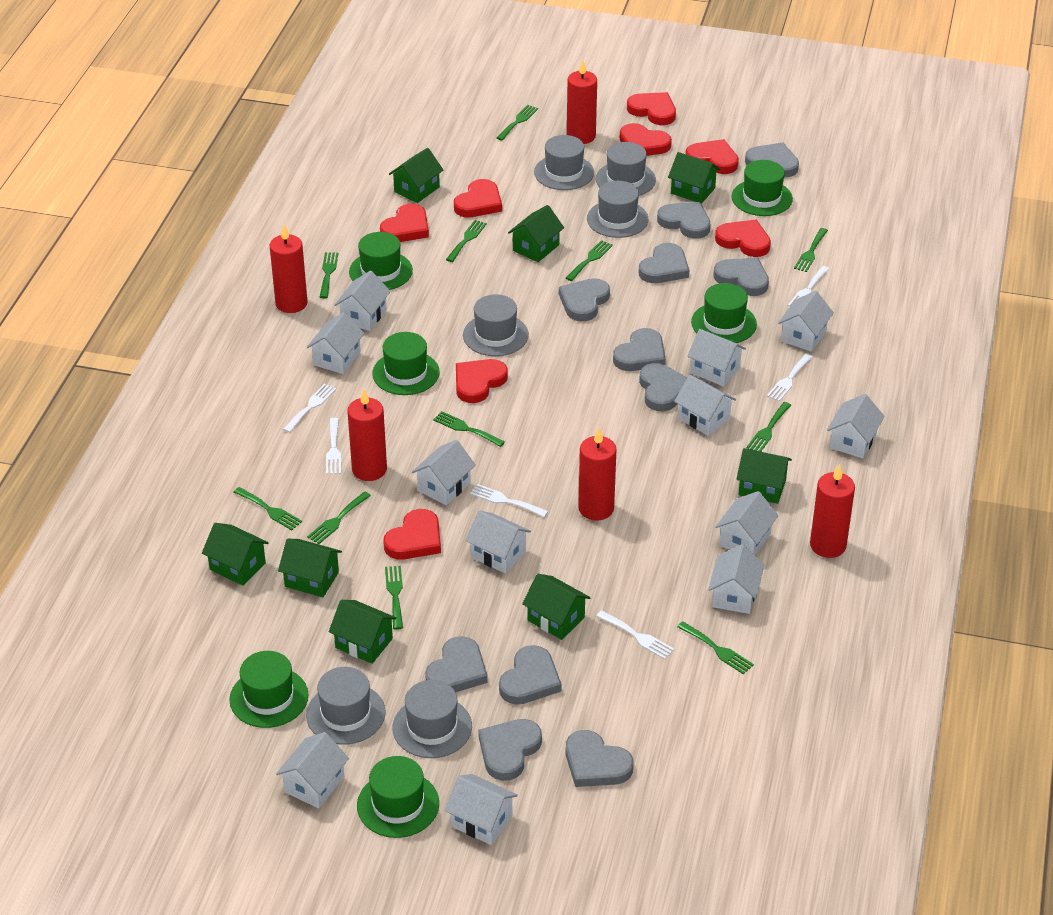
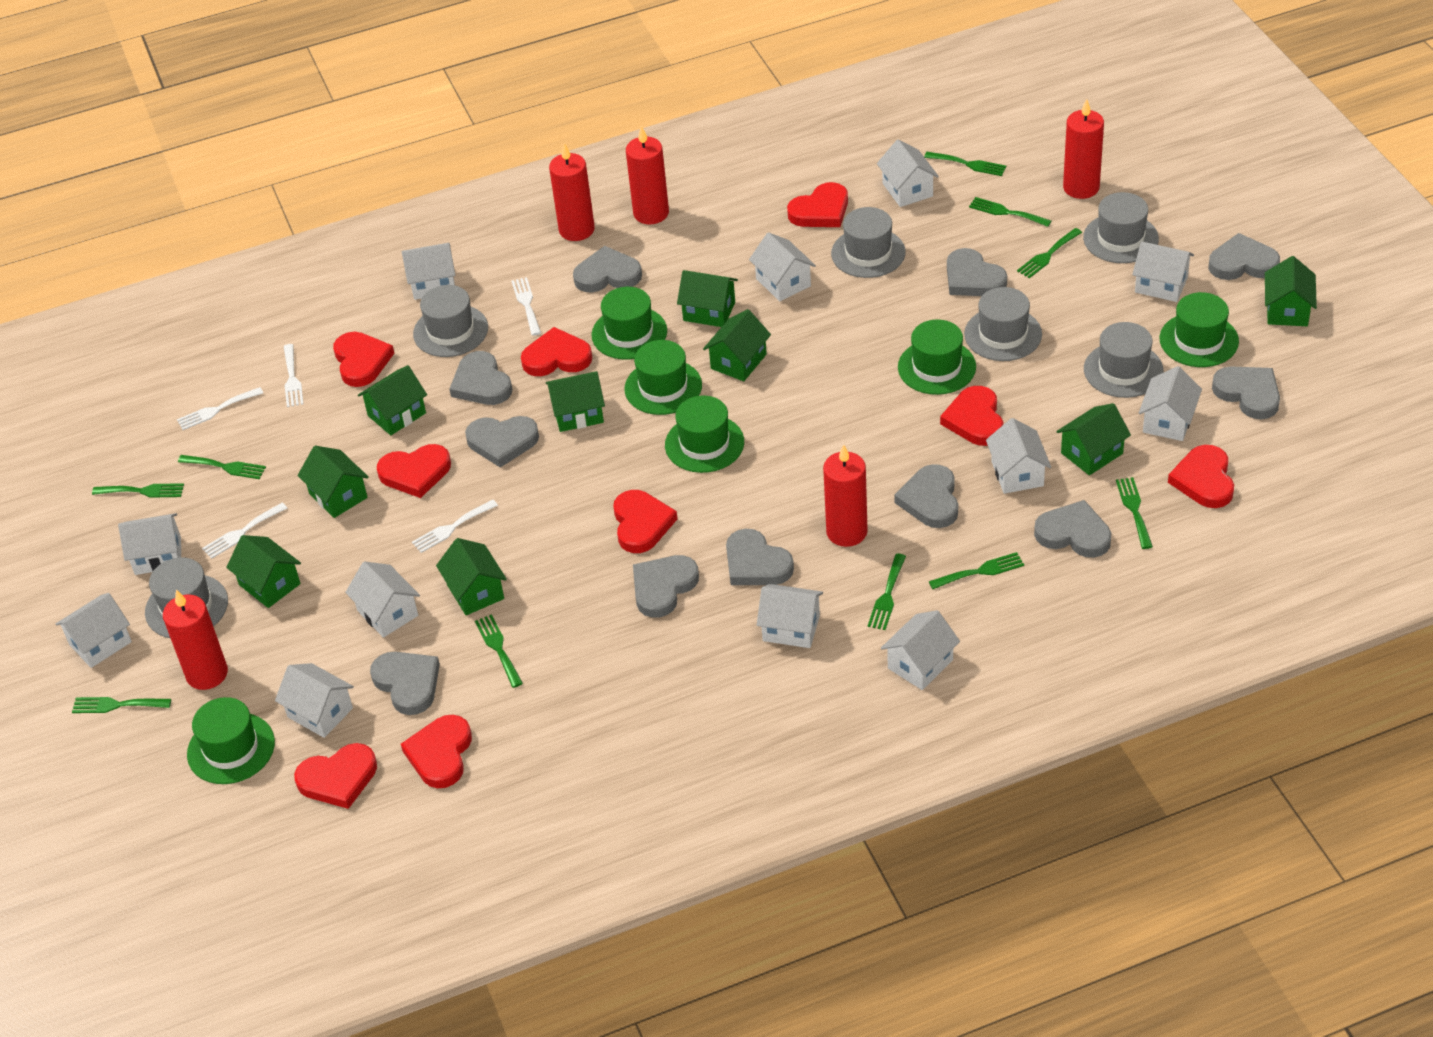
green fork: 11 -> 10
green house: 8 -> 9
red heart: 8 -> 9
white fork: 6 -> 5

